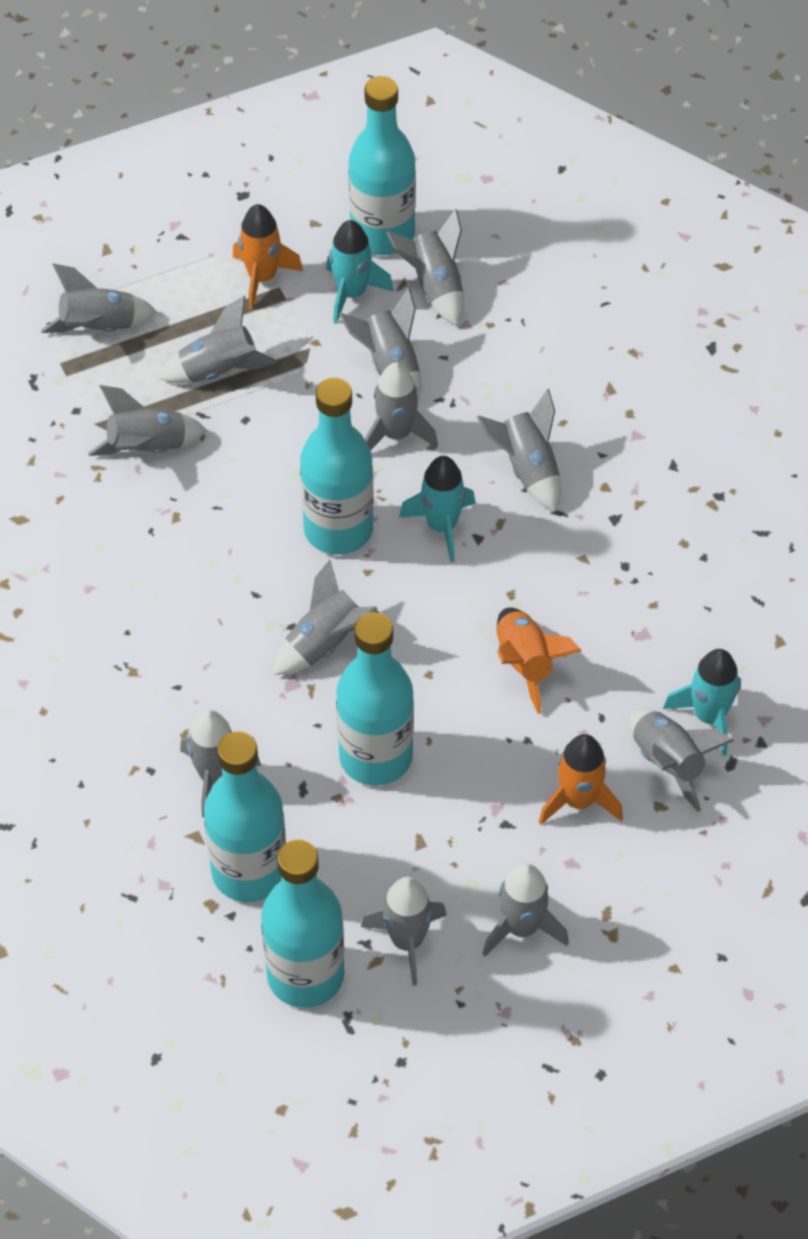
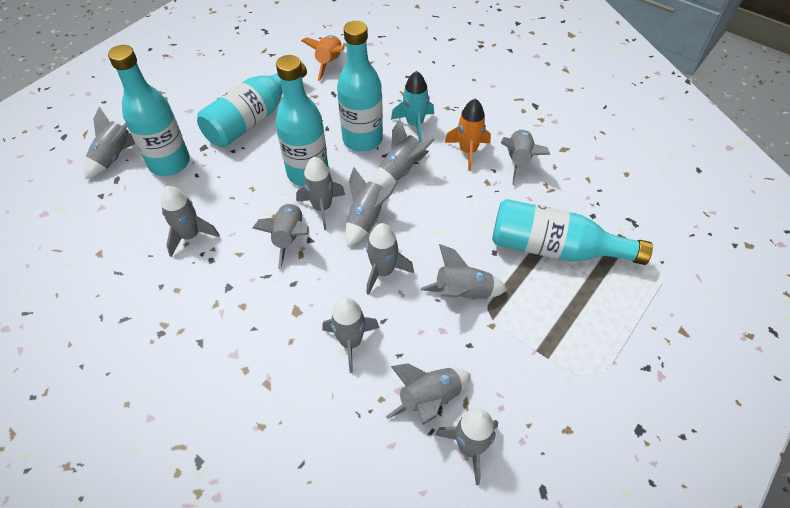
orange rocket: 3 -> 2
turquoise rocket: 3 -> 1

